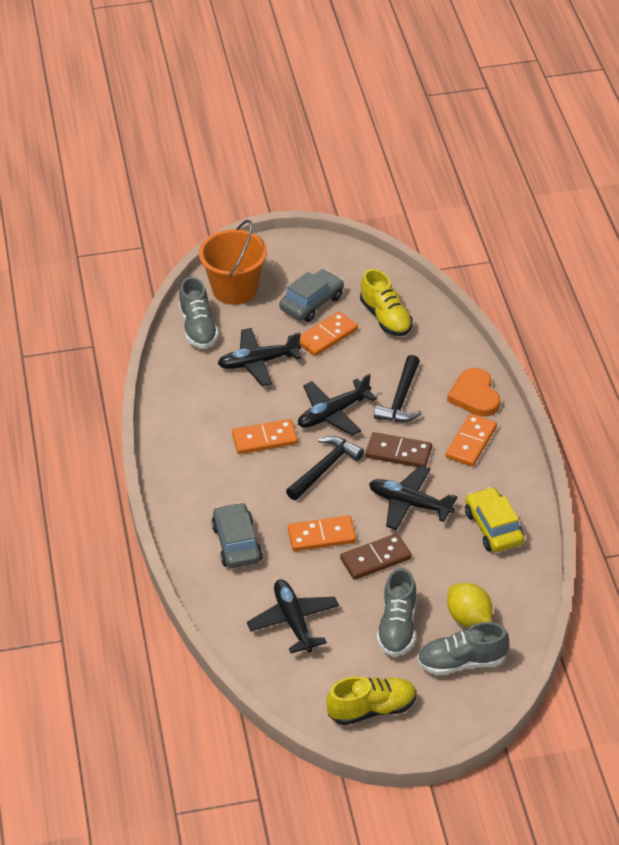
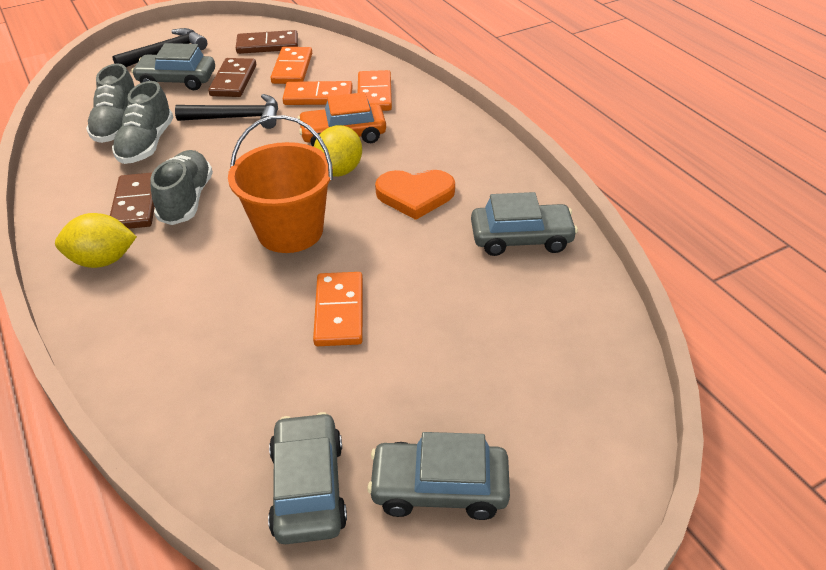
black plane: 4 -> 0
brown domino: 2 -> 3
grey car: 2 -> 4
orange car: 0 -> 1
yellow car: 1 -> 0
yellow lemon: 1 -> 2
yellow shoe: 2 -> 0

